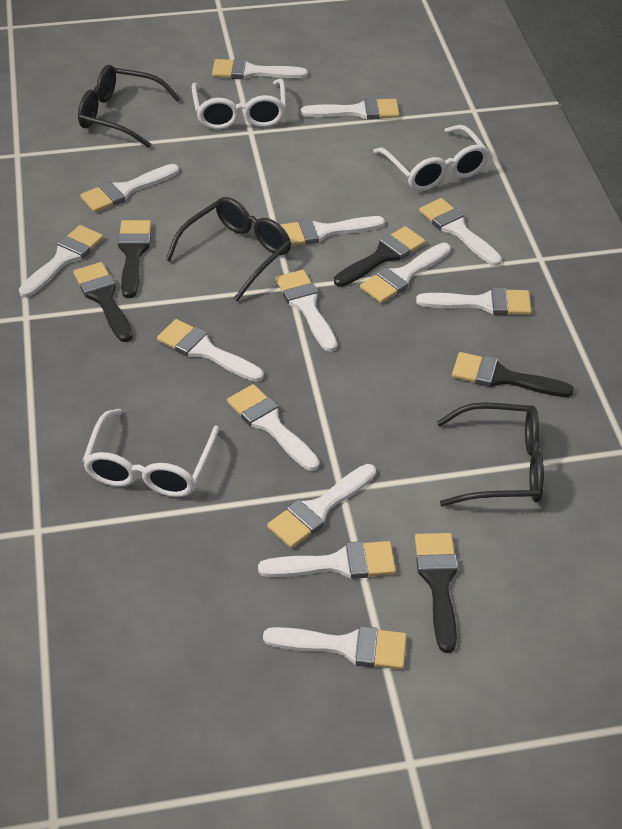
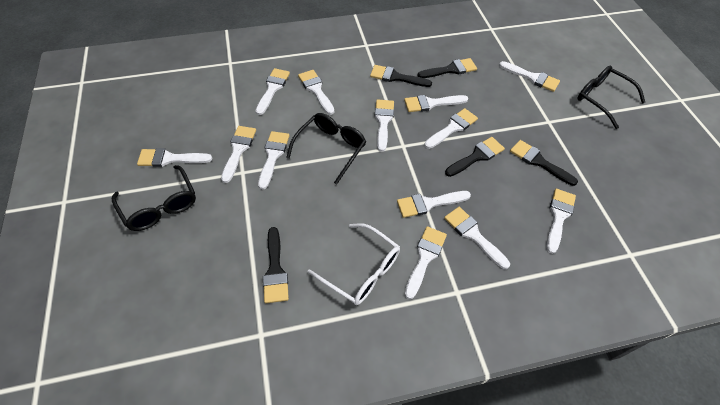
white brush: 14 -> 13
white glasses: 3 -> 1

